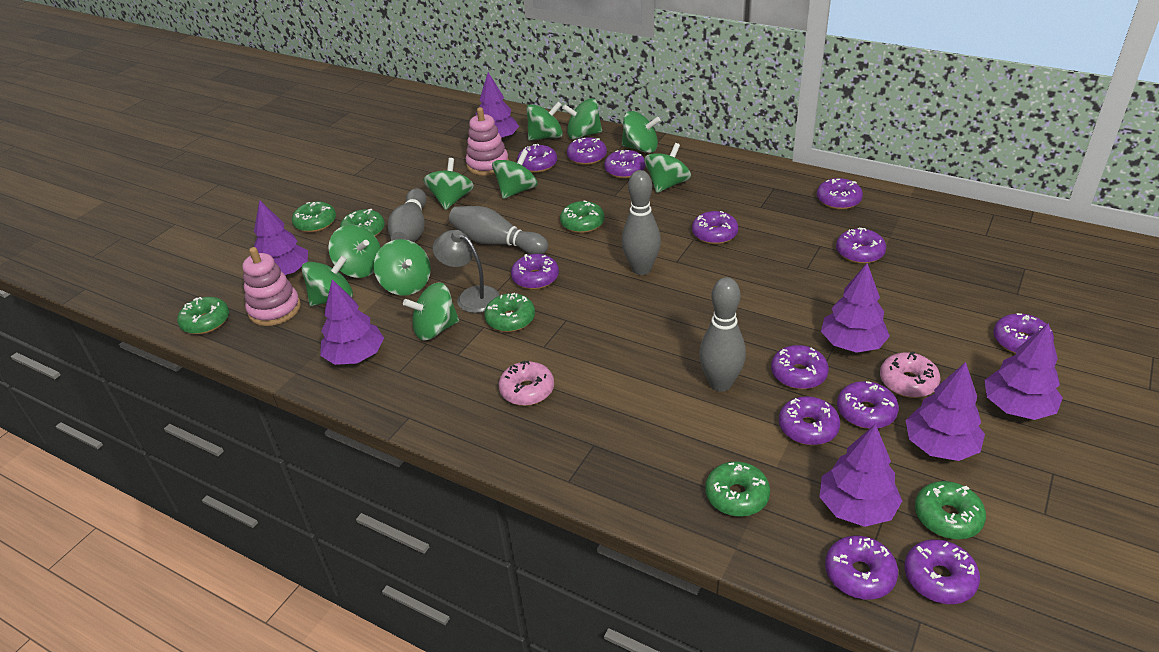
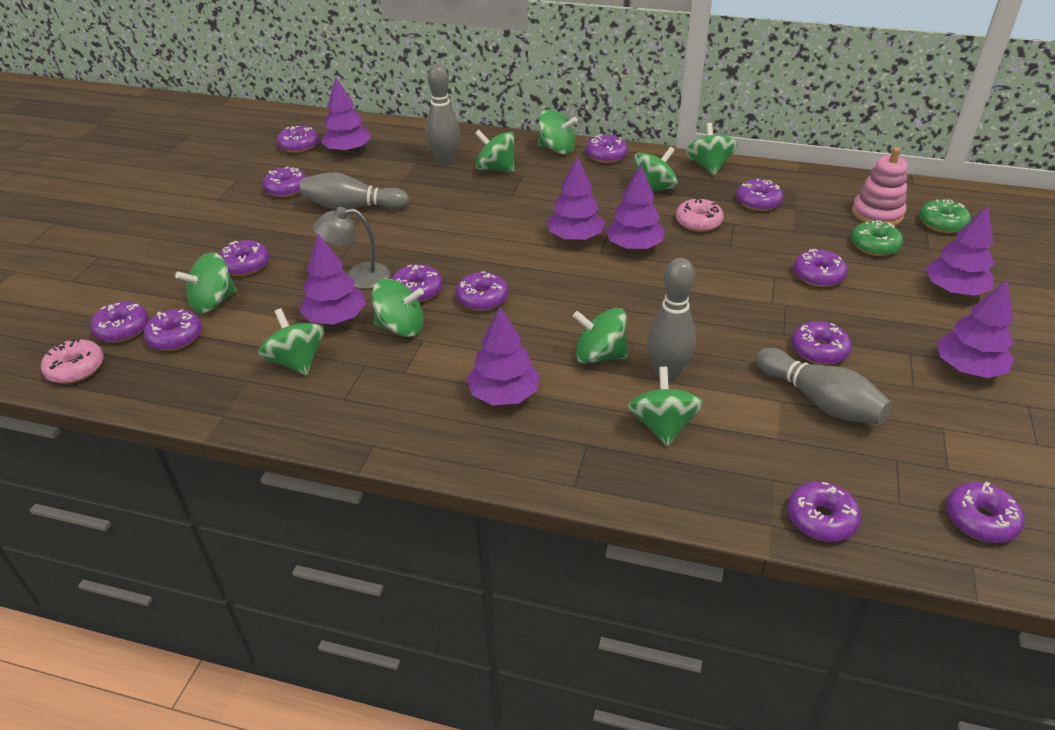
green donut: 7 -> 2
green spinning top: 10 -> 9
pink stacking toy: 2 -> 1

